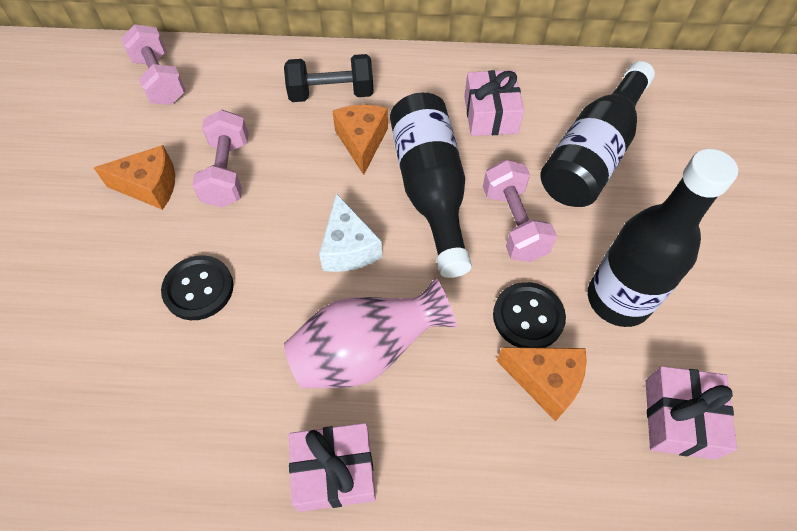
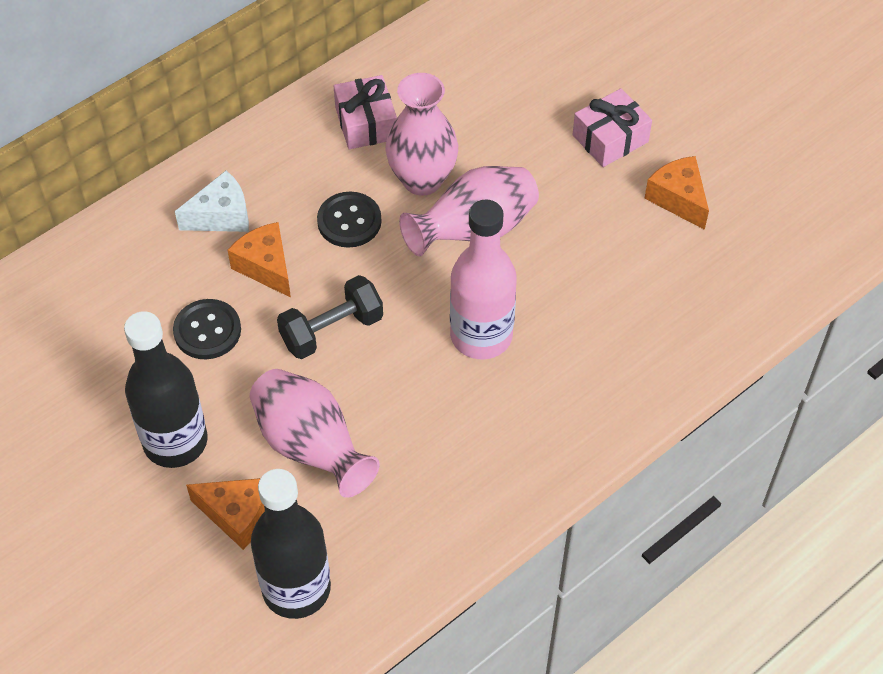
black bottle: 3 -> 2
pink bottle: 0 -> 1
pink dumbbell: 3 -> 0
pink gift: 3 -> 2
pink vase: 1 -> 3

